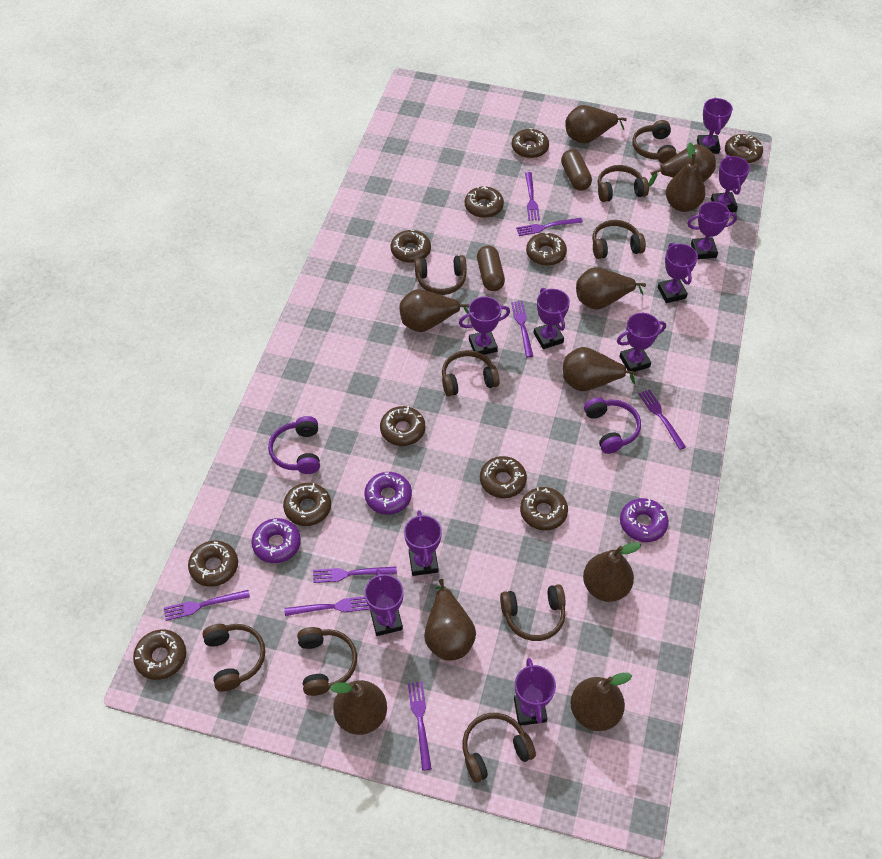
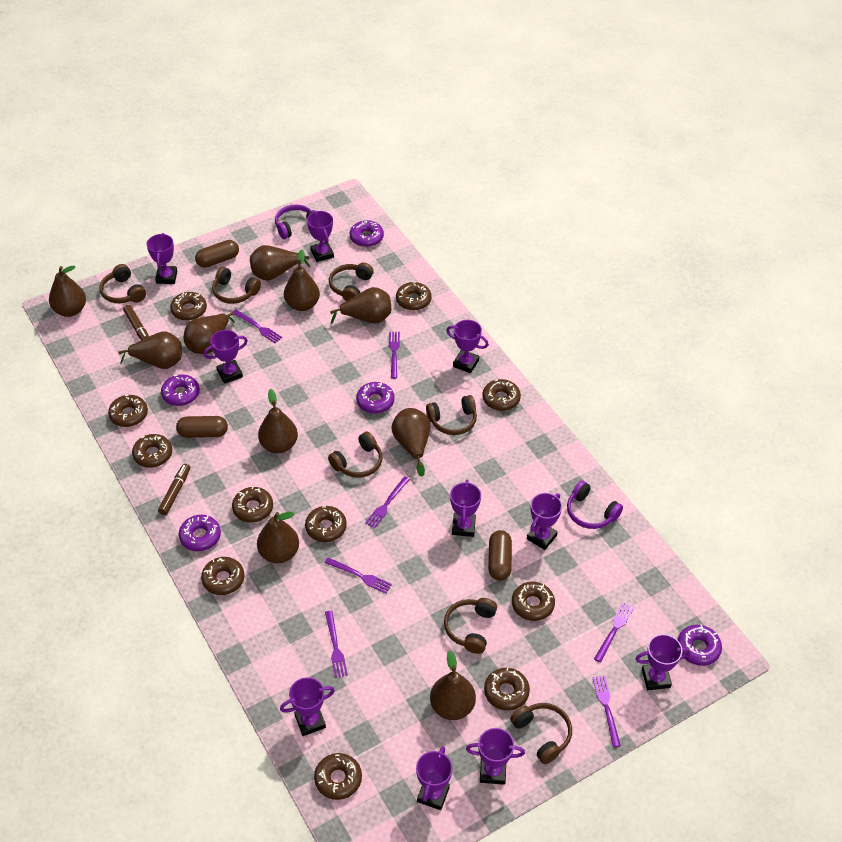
brown capsule: 2 -> 3
brown headphones: 9 -> 7
brown marker: 0 -> 2
purple donut: 3 -> 5
purple fork: 8 -> 7

